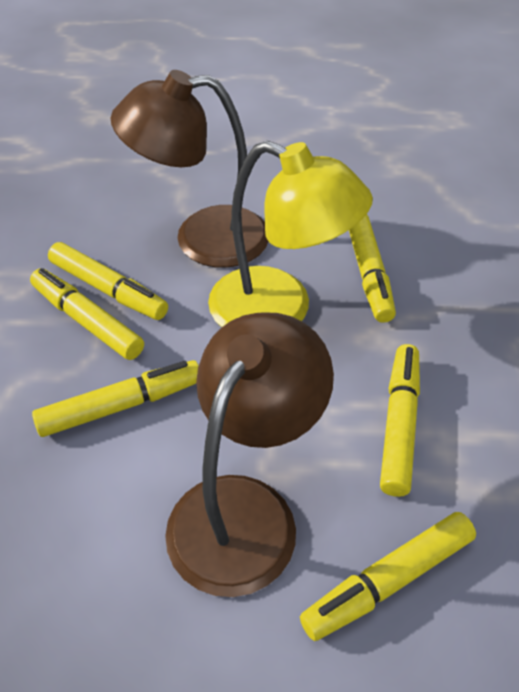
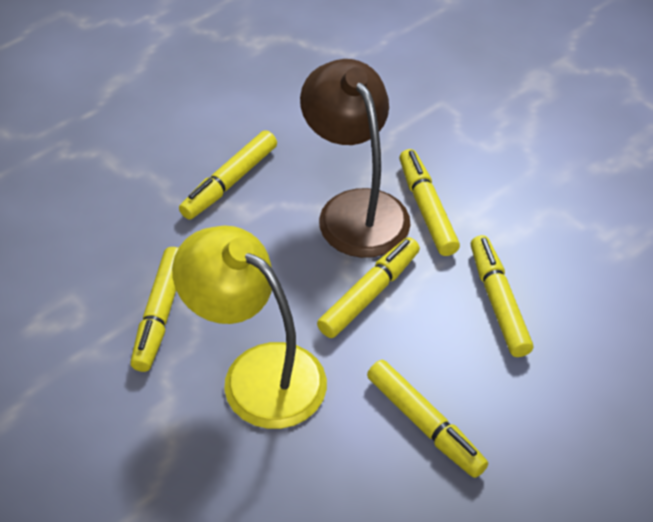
brown lamp: 2 -> 1

